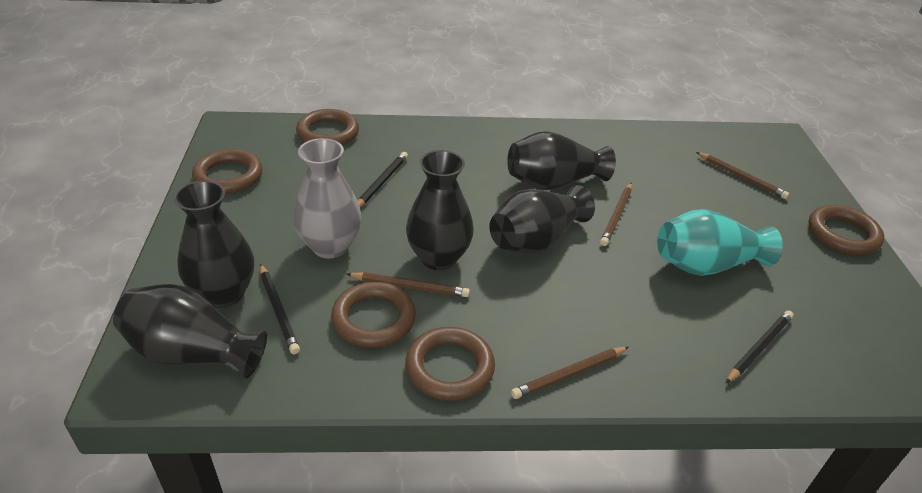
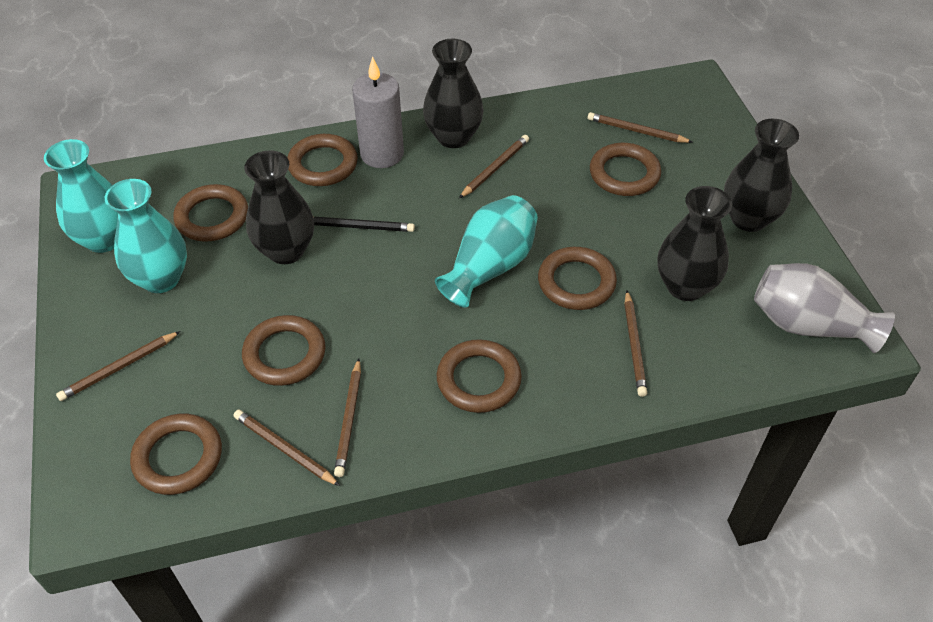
black pencil: 3 -> 1
black vase: 5 -> 4
brown pencil: 4 -> 6
brown ring: 5 -> 7
grey candle: 0 -> 1
turquoise vase: 1 -> 3

